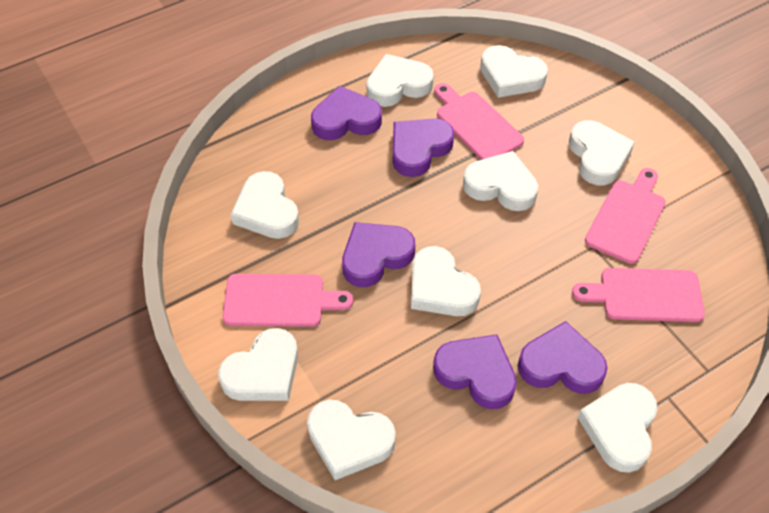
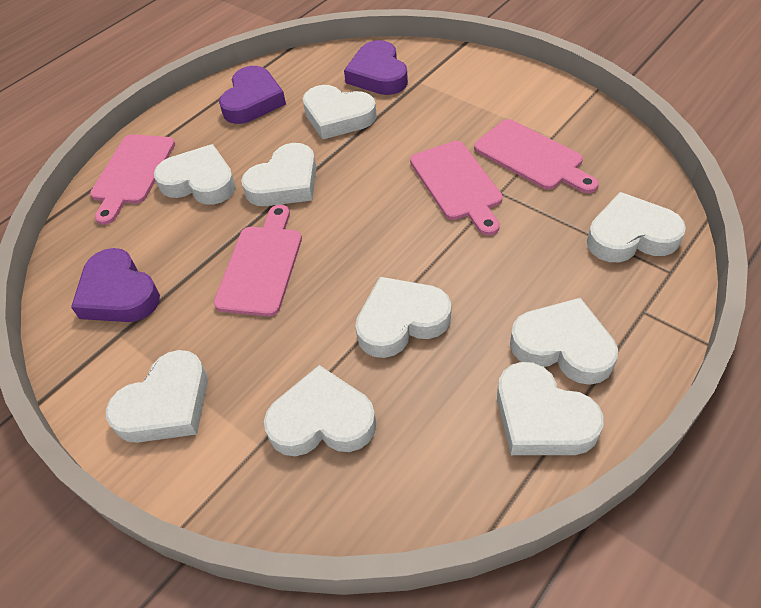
purple heart: 5 -> 3

